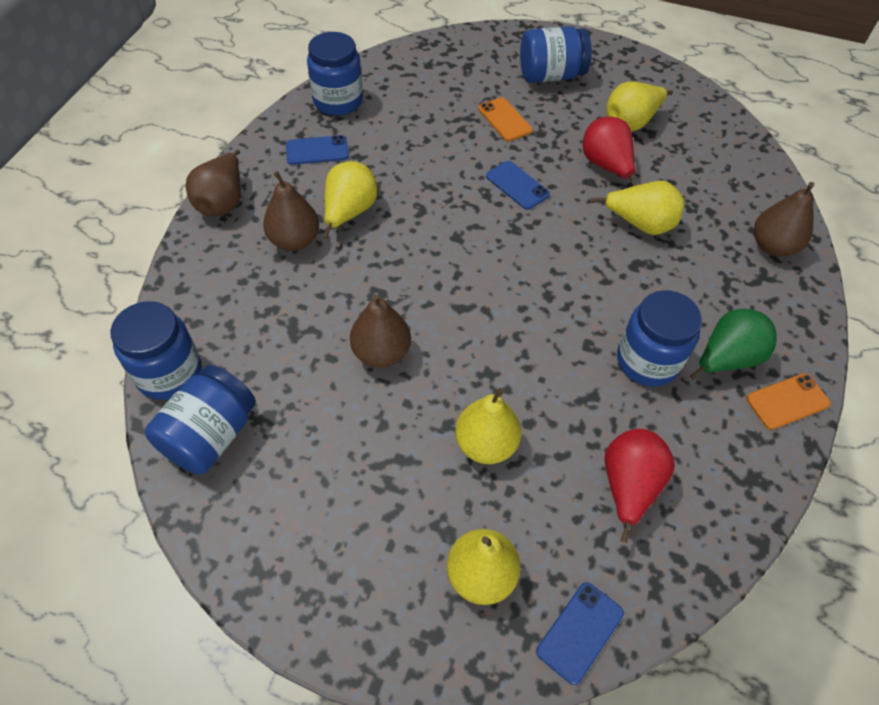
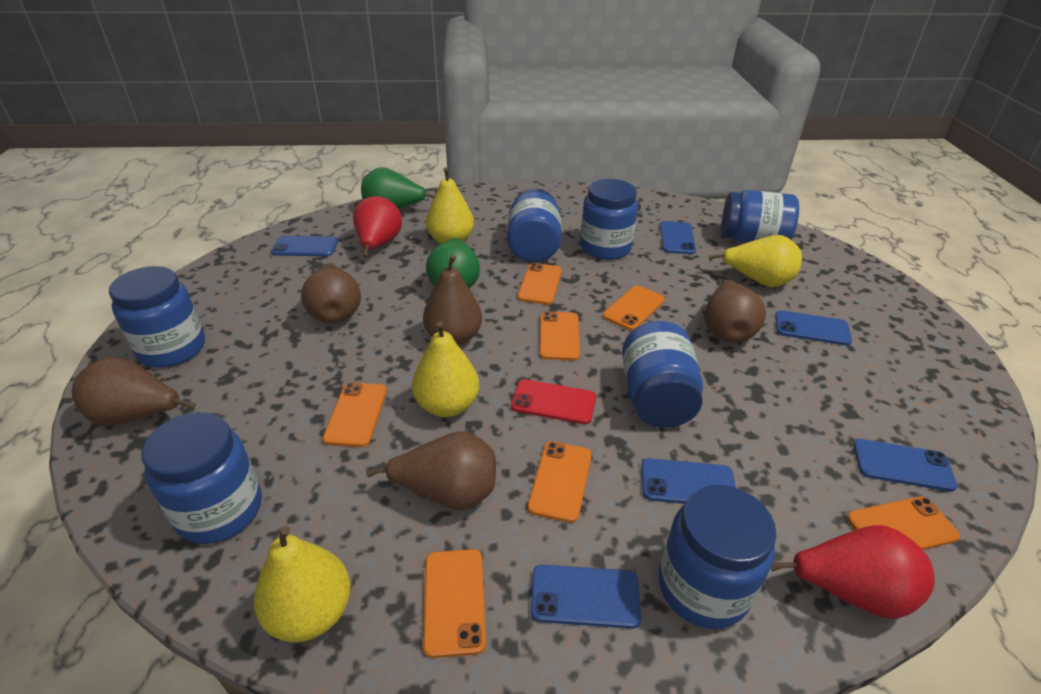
blue jar: 5 -> 7
blue phone: 3 -> 6
brown pear: 4 -> 5
green pear: 1 -> 2
orange phone: 2 -> 7
red phone: 0 -> 1
yellow pear: 5 -> 4

